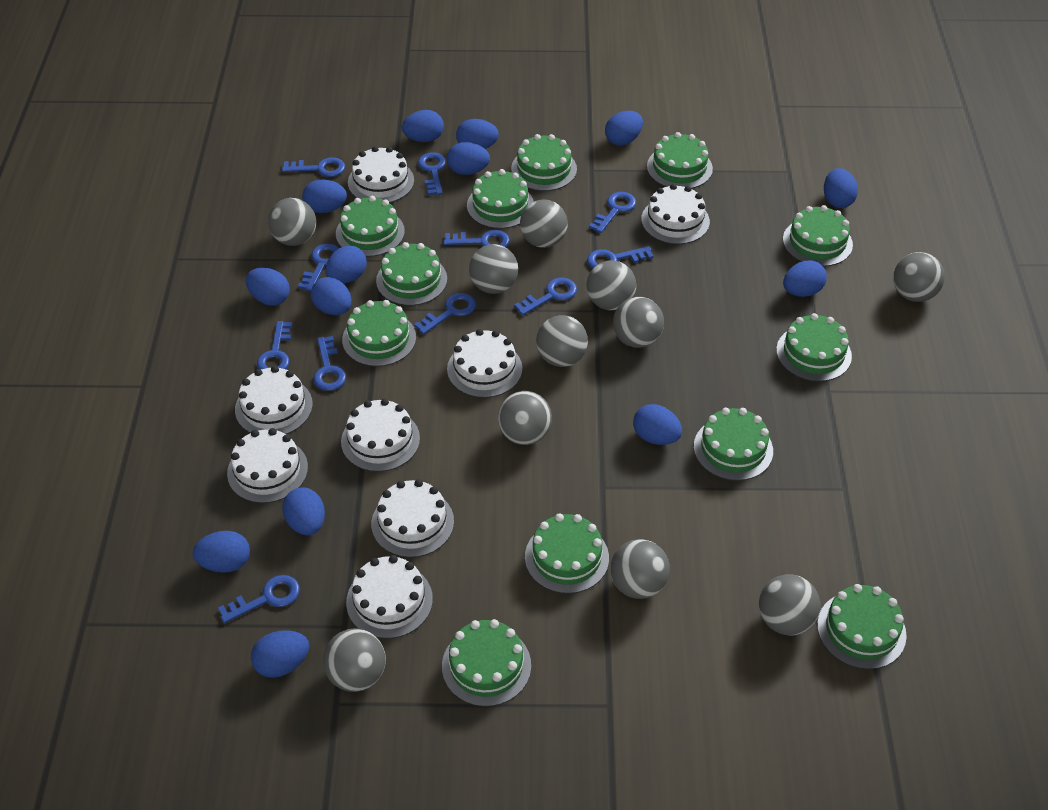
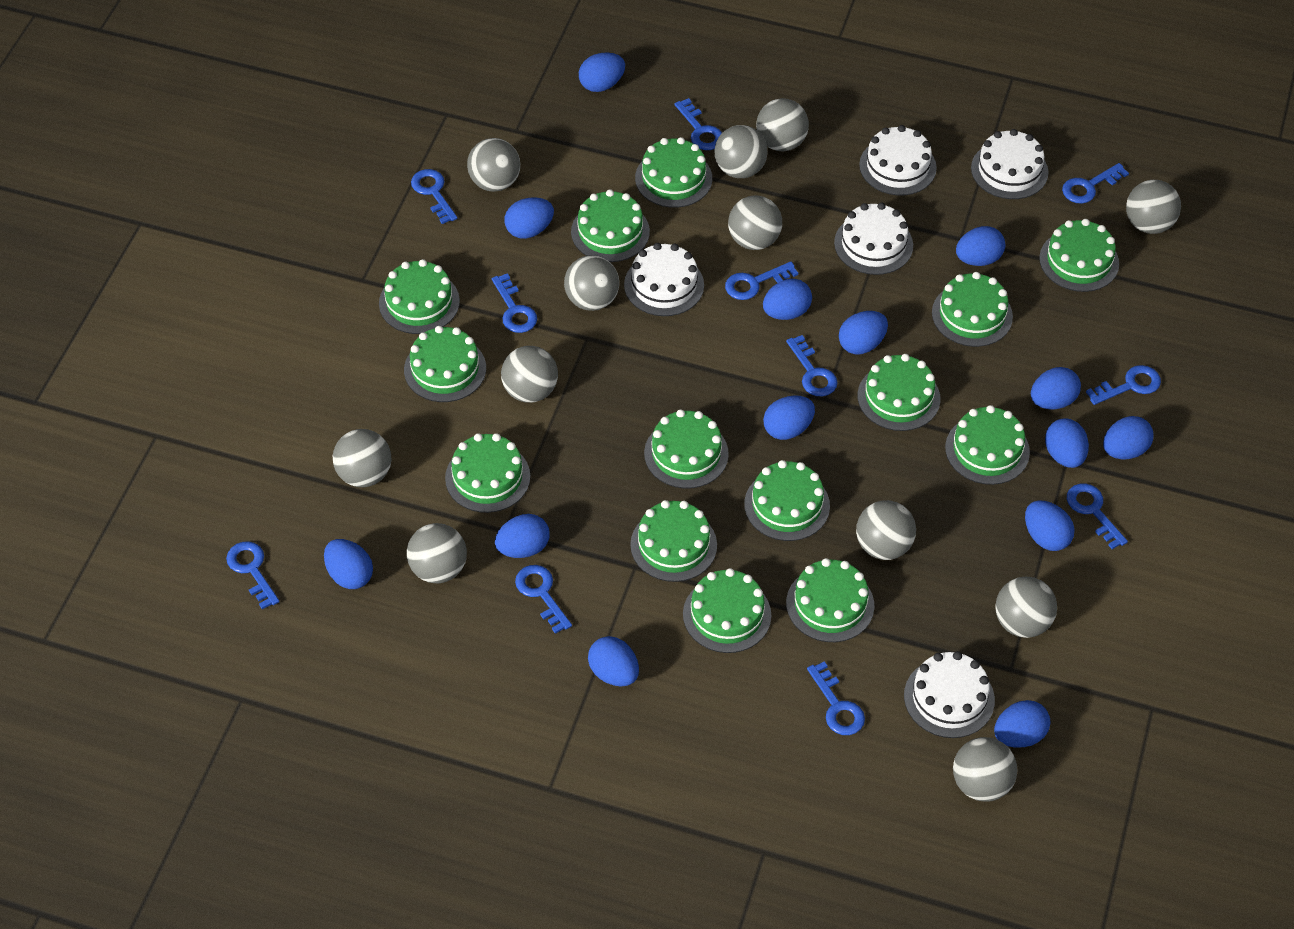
green cake: 12 -> 14
grey ball: 11 -> 12
white cake: 8 -> 5

